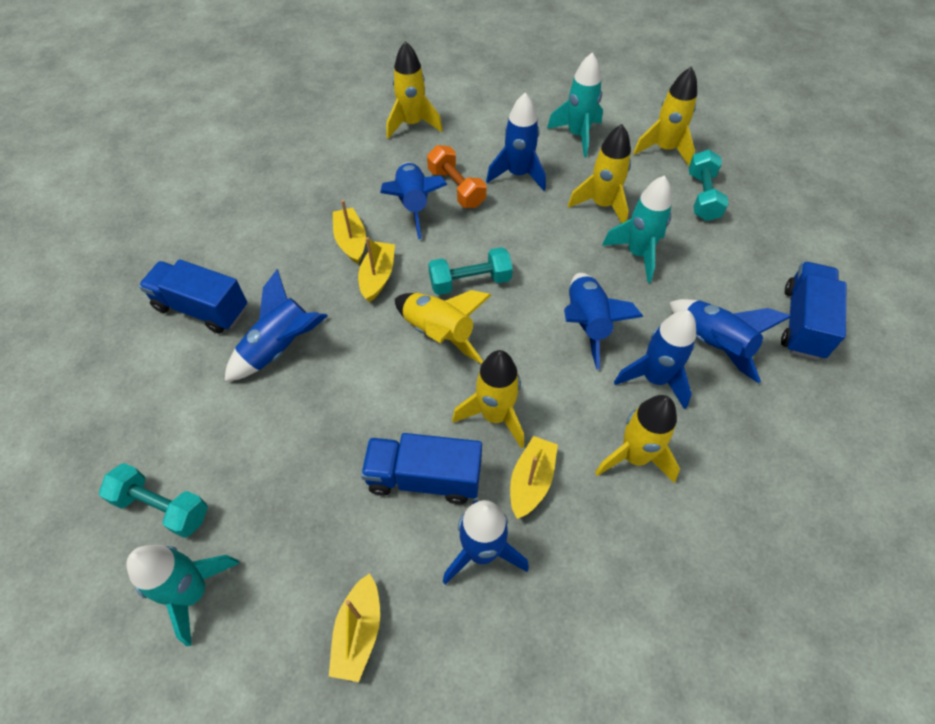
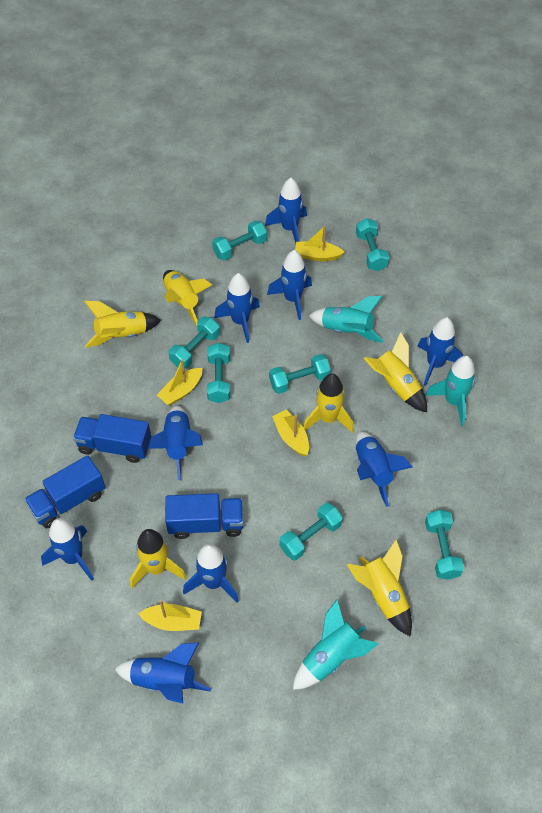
blue rocket: 7 -> 9
orange dumbbell: 1 -> 0
turquoise dumbbell: 3 -> 7

